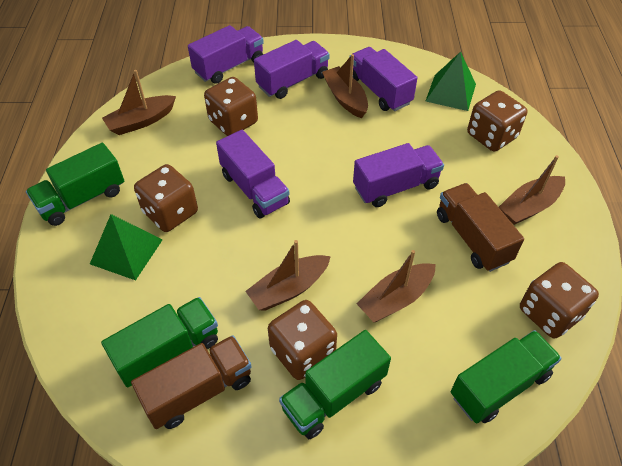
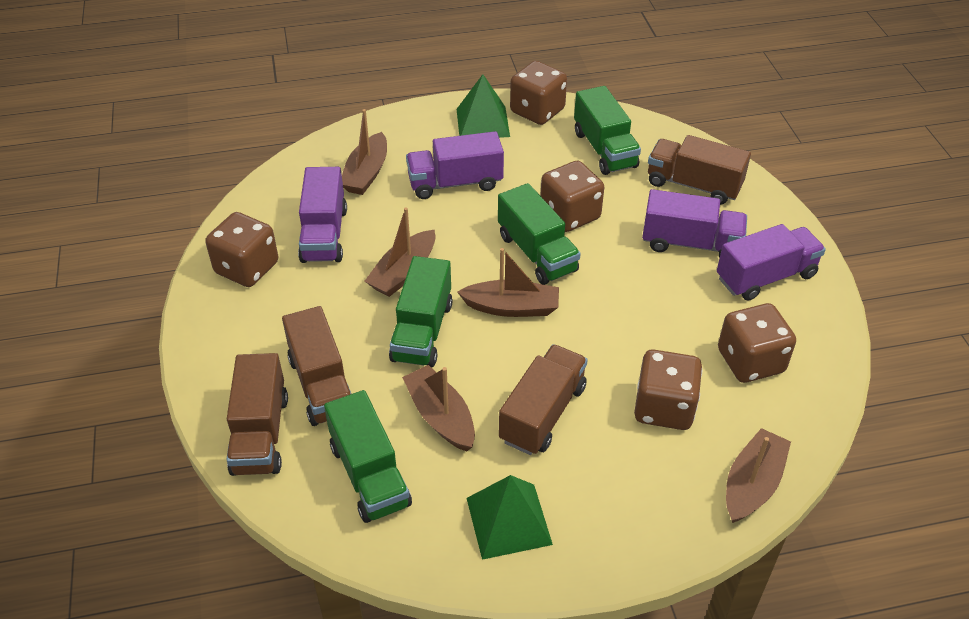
brown truck: 2 -> 4
purple truck: 5 -> 4

